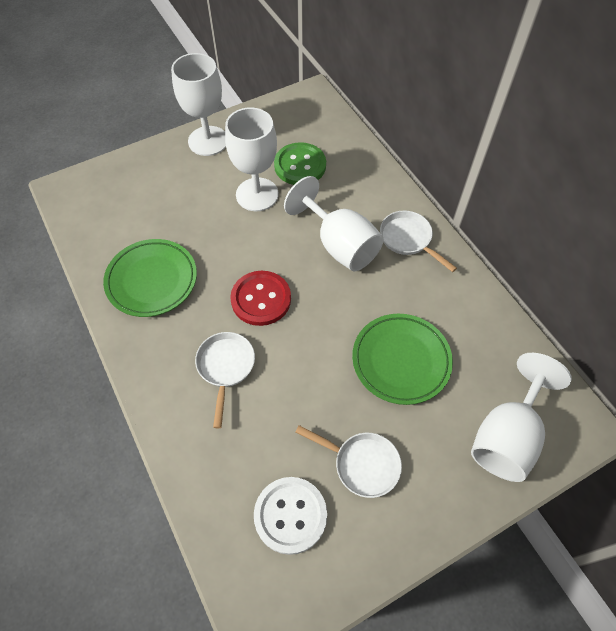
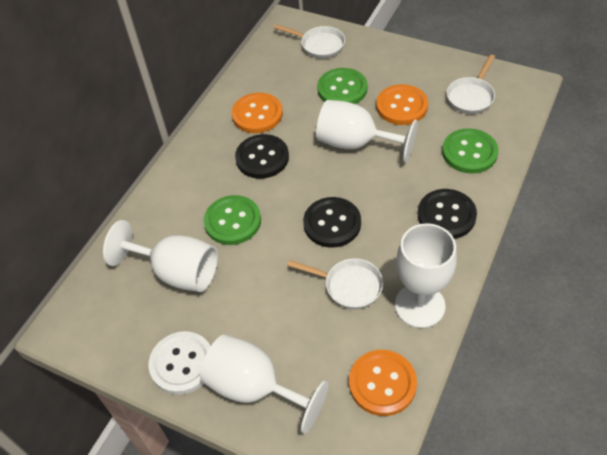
black button: 0 -> 3
green button: 1 -> 3
green plate: 2 -> 0
orange button: 0 -> 3
red button: 1 -> 0

